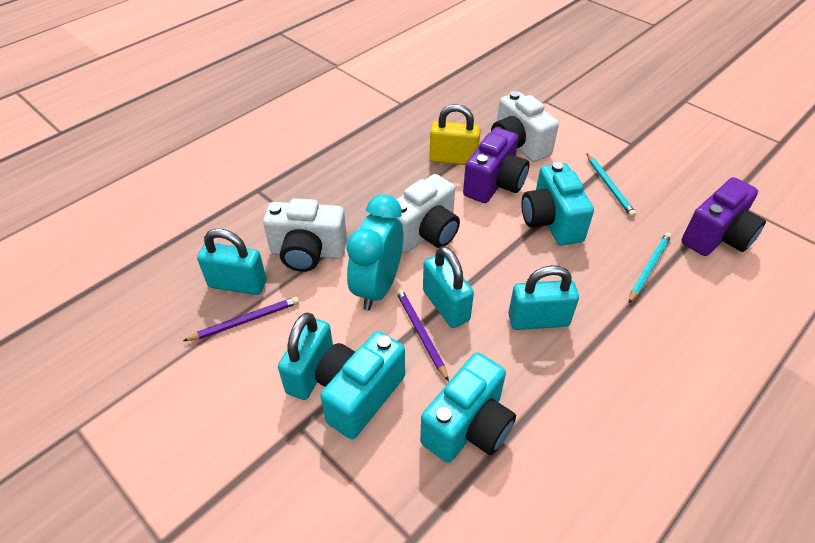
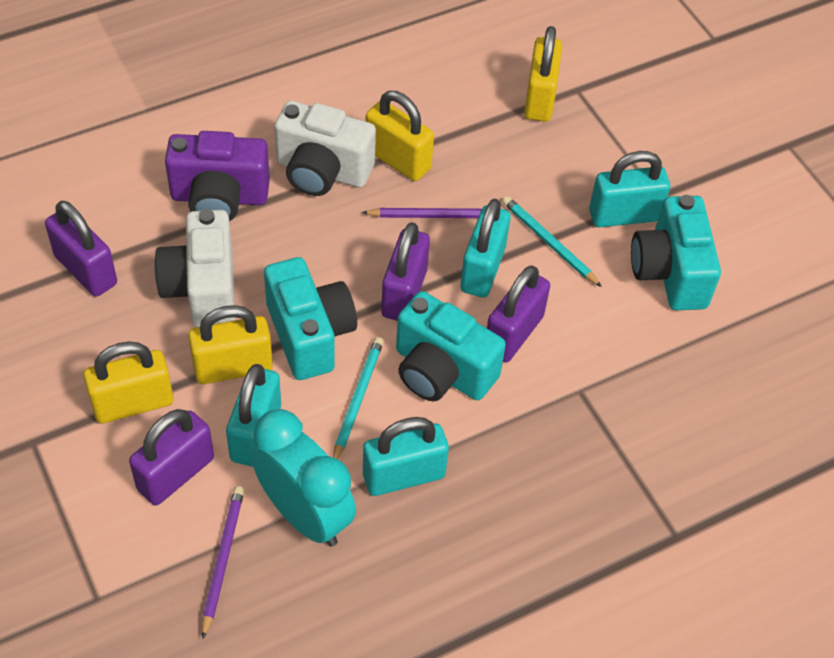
purple camera: 2 -> 1
purple padlock: 0 -> 4
white camera: 3 -> 2
yellow padlock: 1 -> 4

